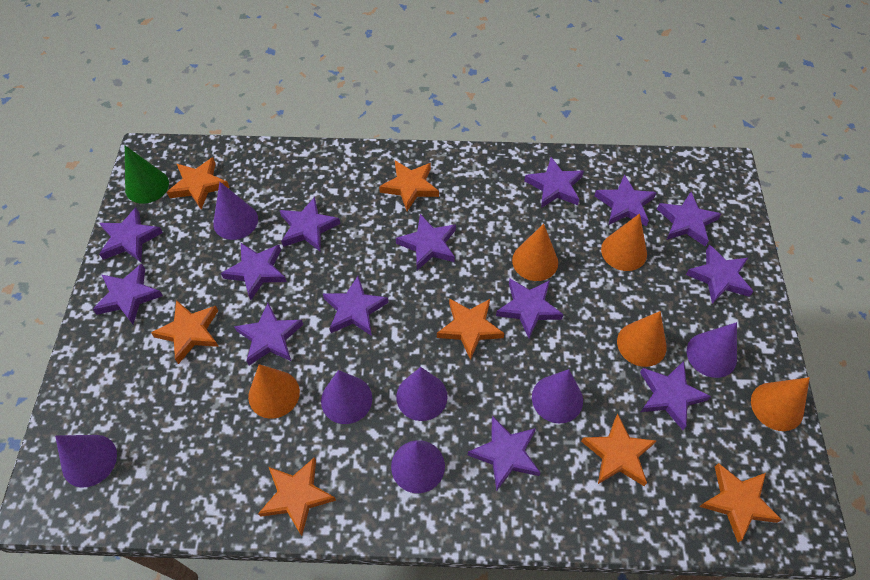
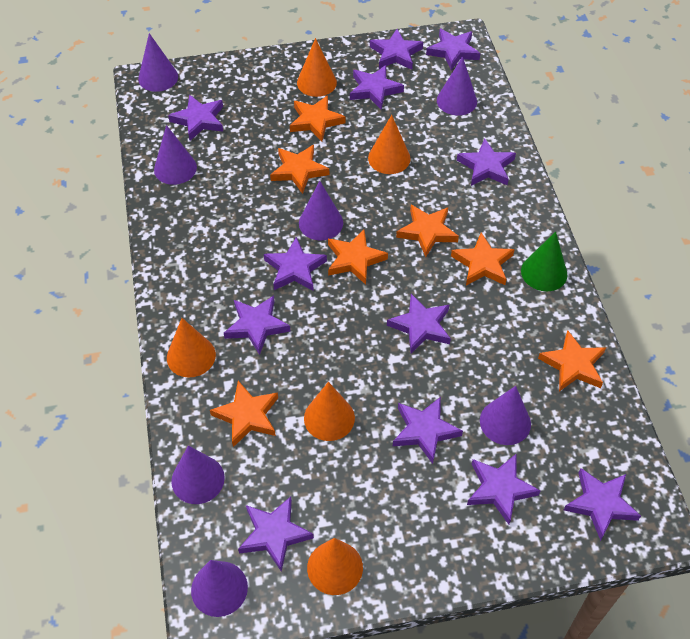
purple star: 14 -> 12

